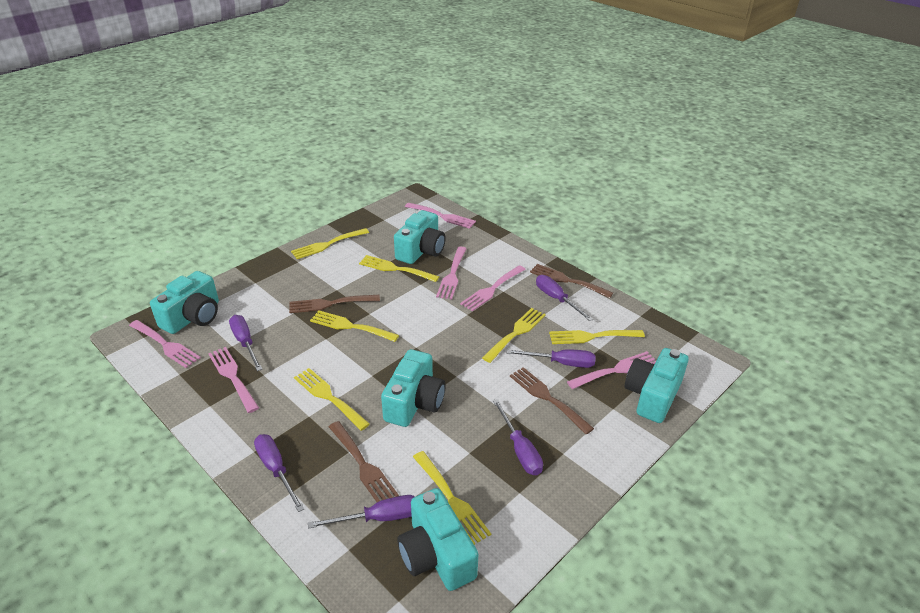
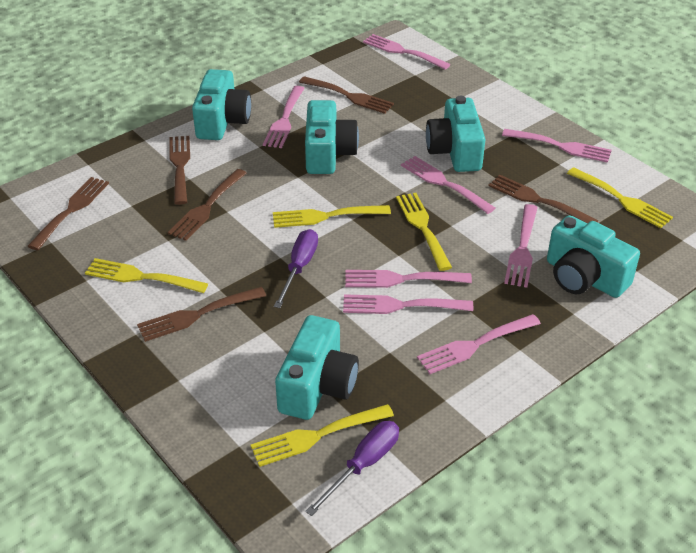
brown fork: 4 -> 6
pink fork: 6 -> 8
purple screwdriver: 6 -> 2
yellow fork: 7 -> 5

